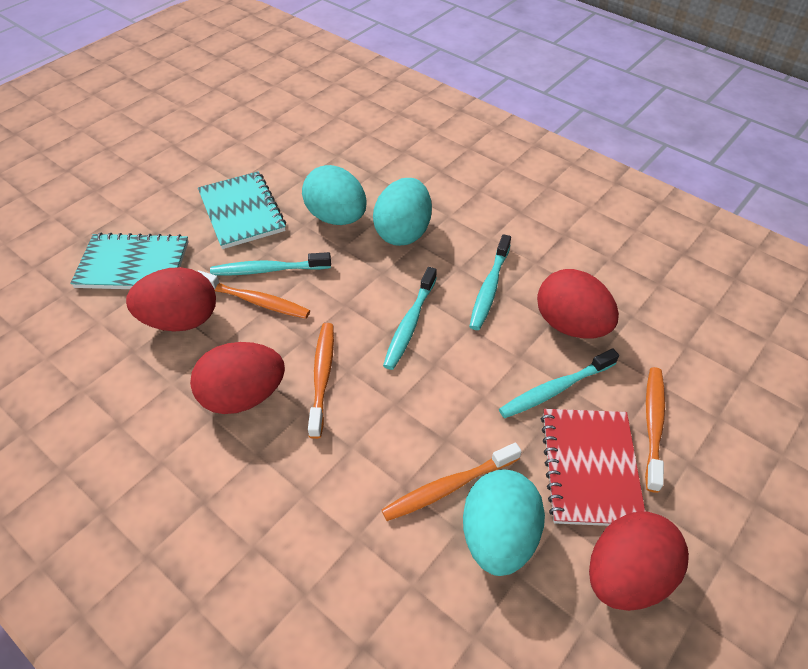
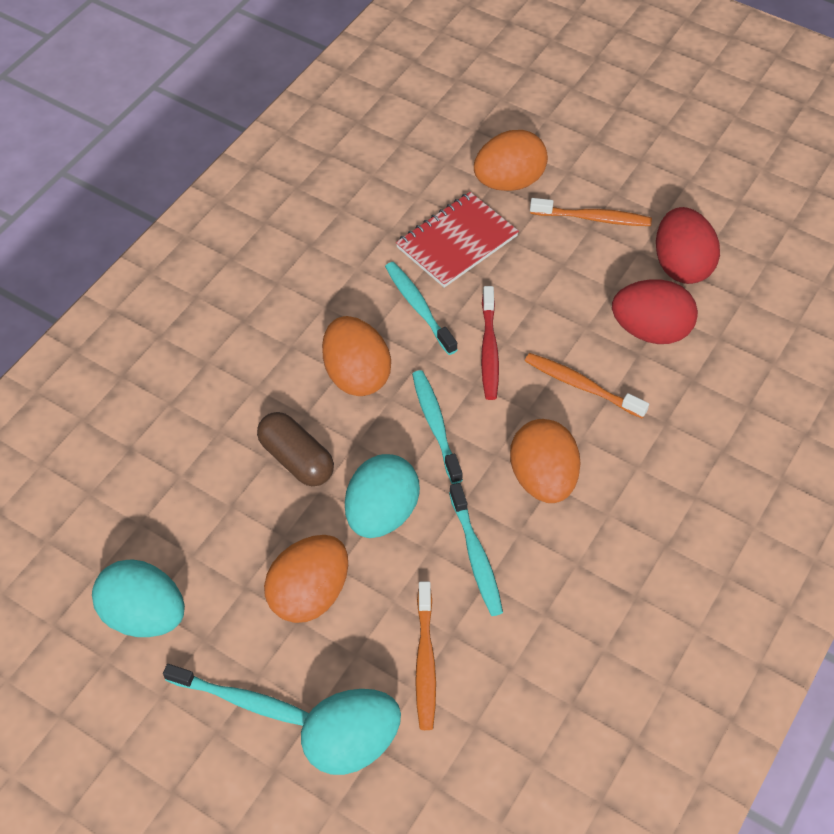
brown capsule: 0 -> 1
orange egg: 0 -> 4
orange toothbrush: 4 -> 3
red egg: 4 -> 2
red toothbrush: 0 -> 1
turquoise notebook: 2 -> 0

